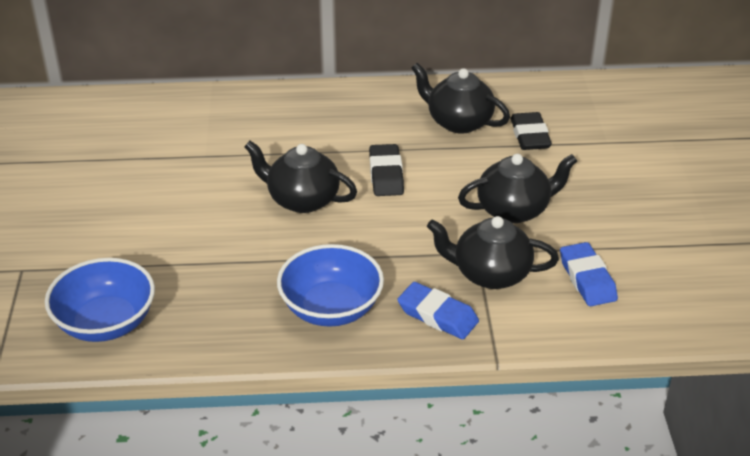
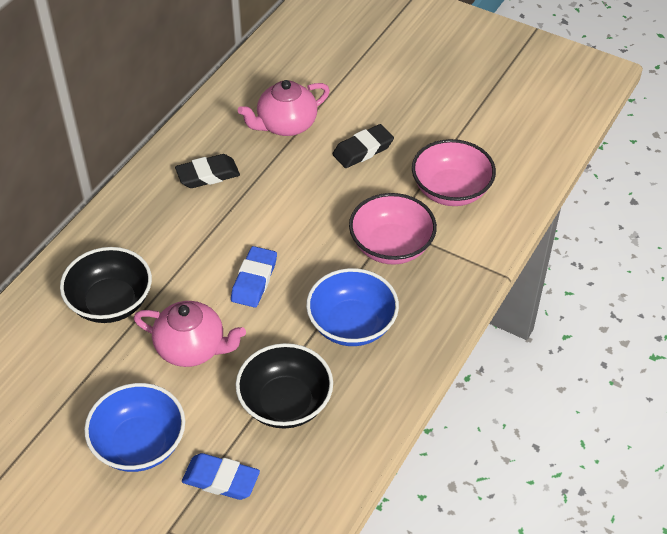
black bowl: 0 -> 2
black teapot: 4 -> 0
pink bowl: 0 -> 2
pink teapot: 0 -> 2

